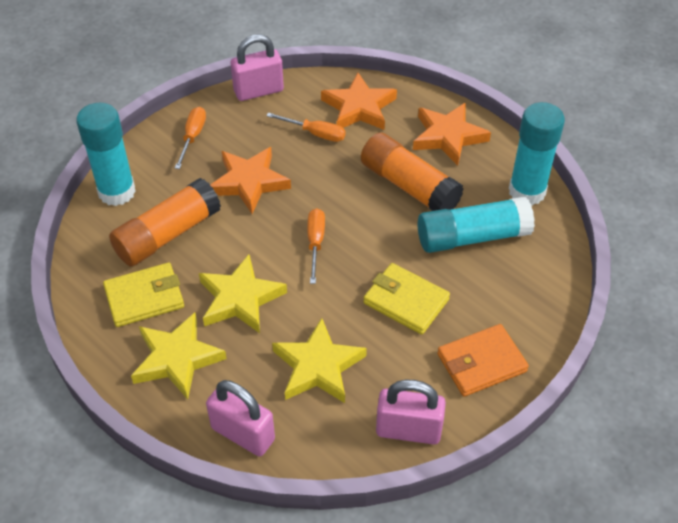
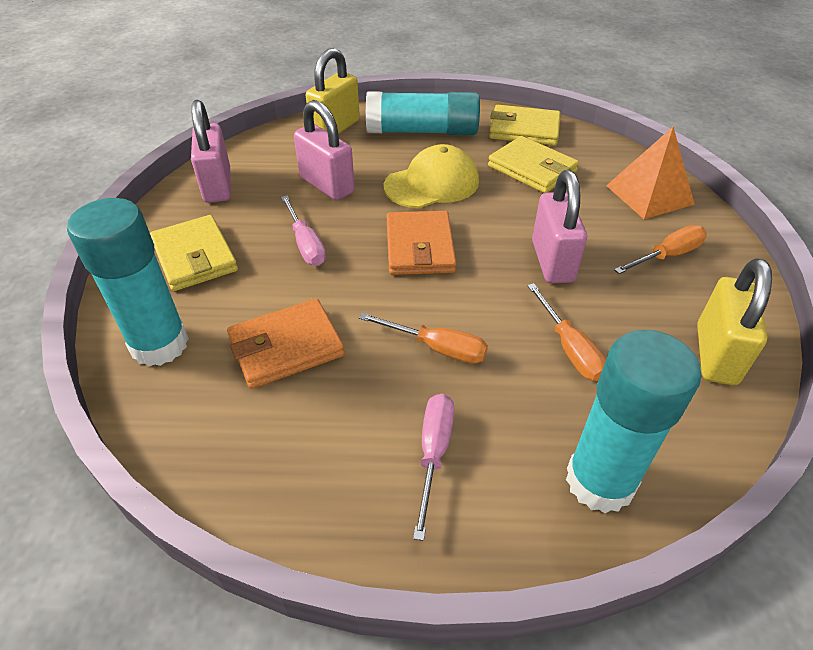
orange glue stick: 2 -> 0
orange pyramid: 0 -> 1
orange star: 3 -> 0
orange wallet: 1 -> 2
pink screwdriver: 0 -> 2
yellow cap: 0 -> 1
yellow padlock: 0 -> 2
yellow star: 3 -> 0
yellow wallet: 2 -> 3

